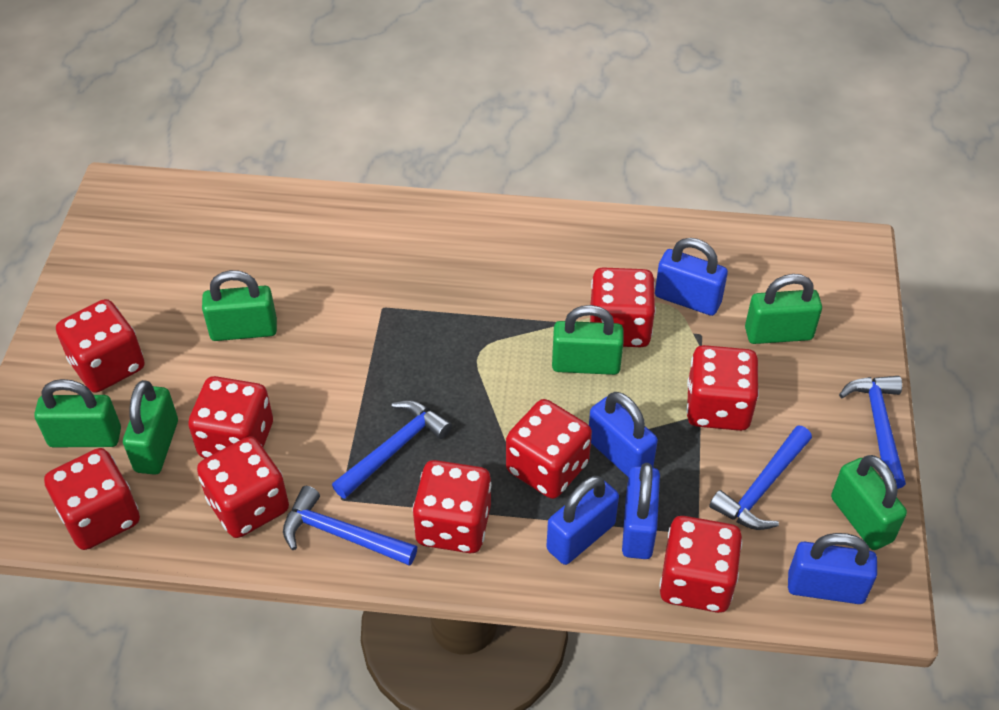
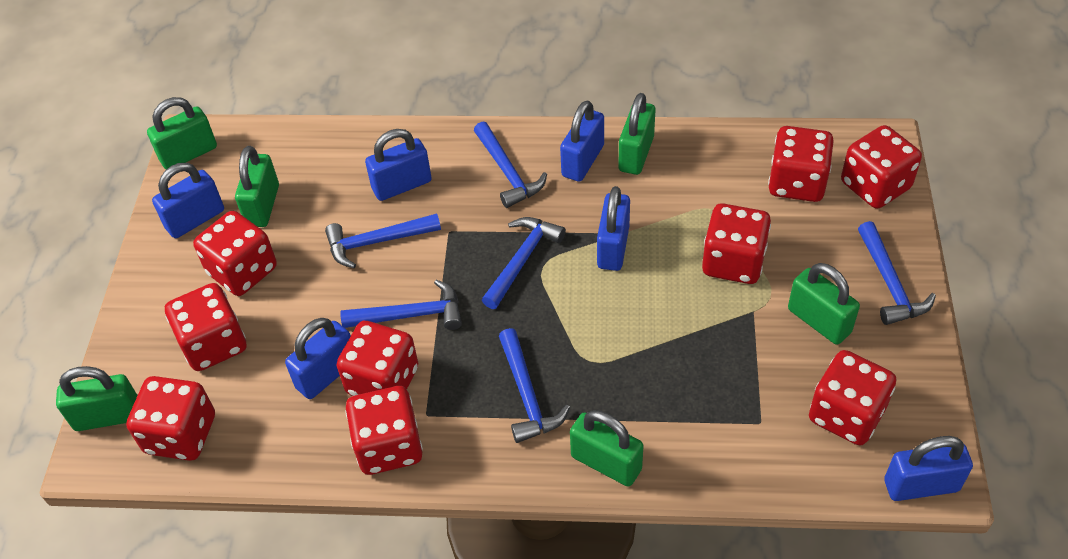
blue hammer: 4 -> 6
blue padlock: 5 -> 6

